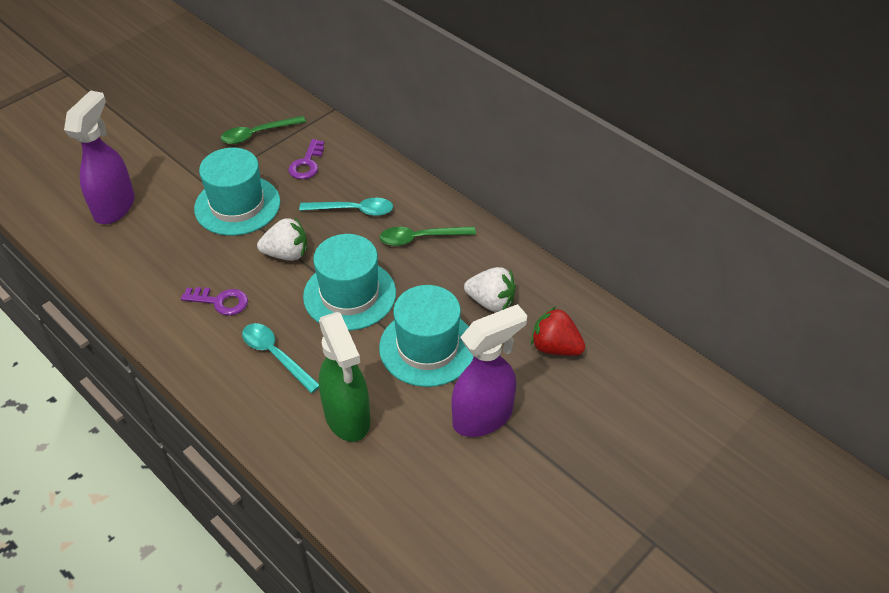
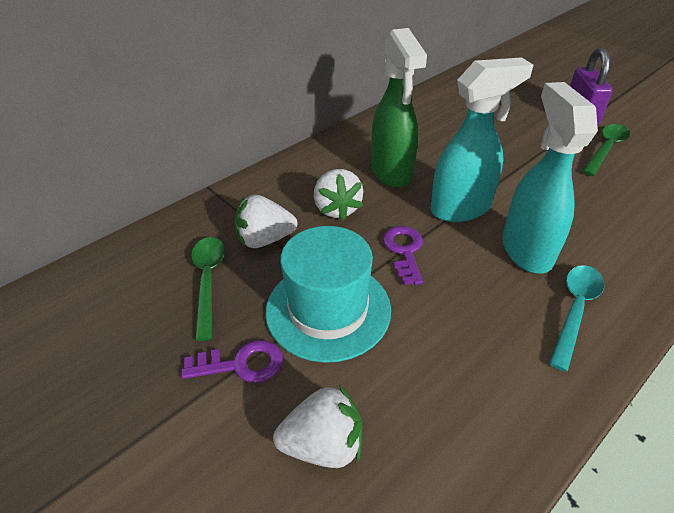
purple padlock: 0 -> 1
purple spray bottle: 2 -> 0
red strawberry: 1 -> 0
turquoise hat: 3 -> 1
turquoise spoon: 2 -> 1
turquoise spray bottle: 0 -> 2
white strawberry: 2 -> 3

